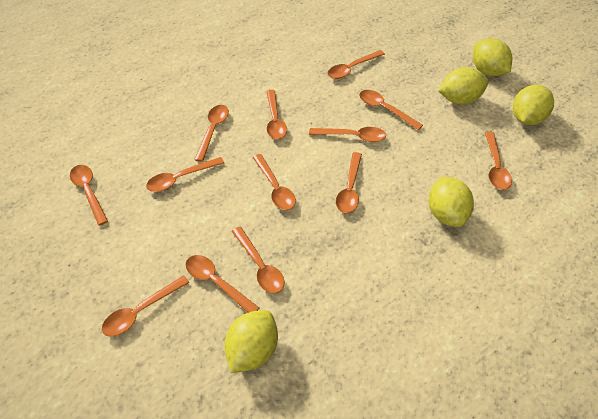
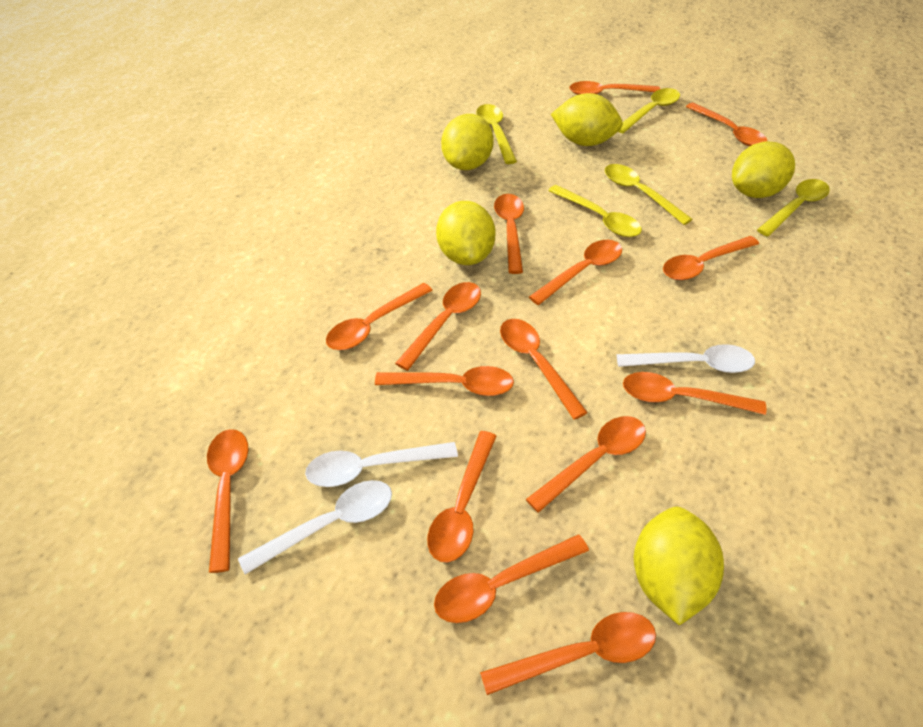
orange spoon: 13 -> 15
white spoon: 0 -> 3
yellow spoon: 0 -> 5

